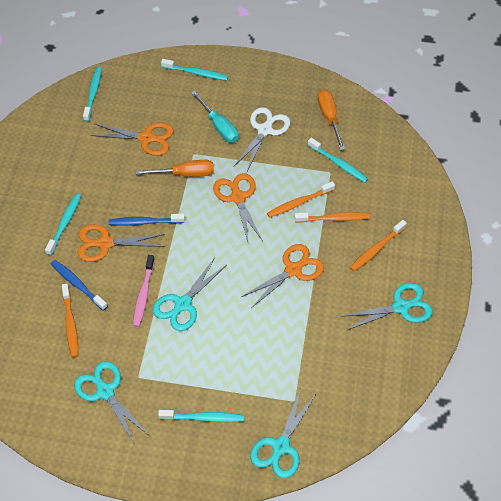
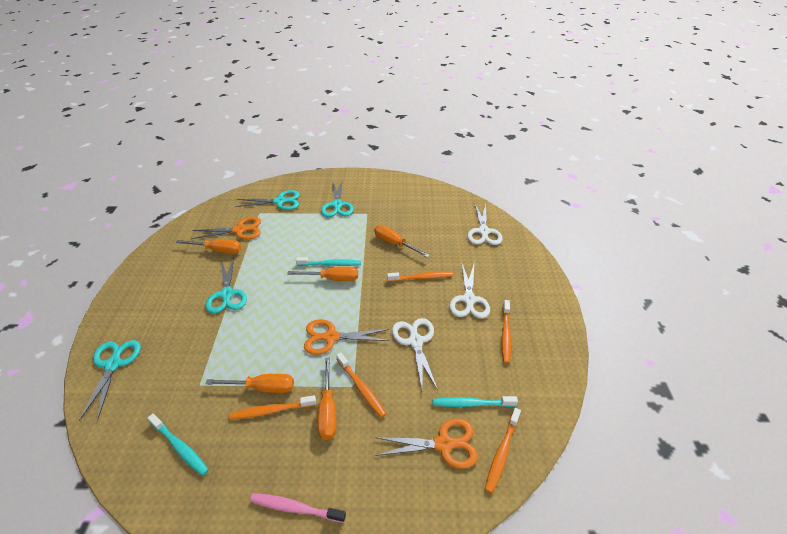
blue toothbrush: 2 -> 0
orange scissors: 4 -> 3
orange screwdriver: 2 -> 5
orange toothbrush: 4 -> 5
turquoise screwdriver: 1 -> 0
turquoise toothbrush: 5 -> 3
white scissors: 1 -> 3

